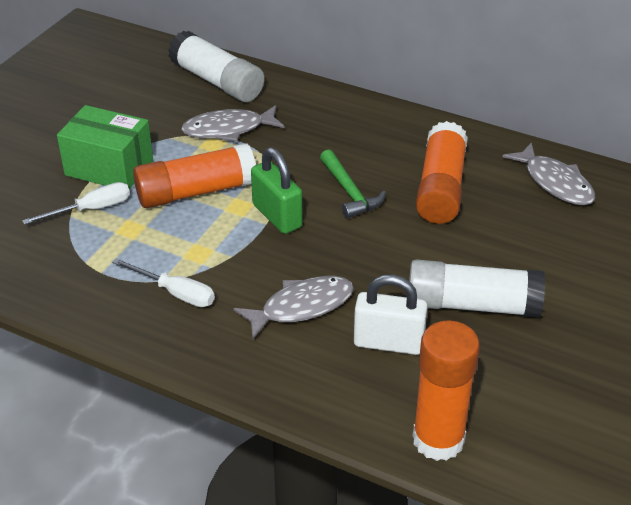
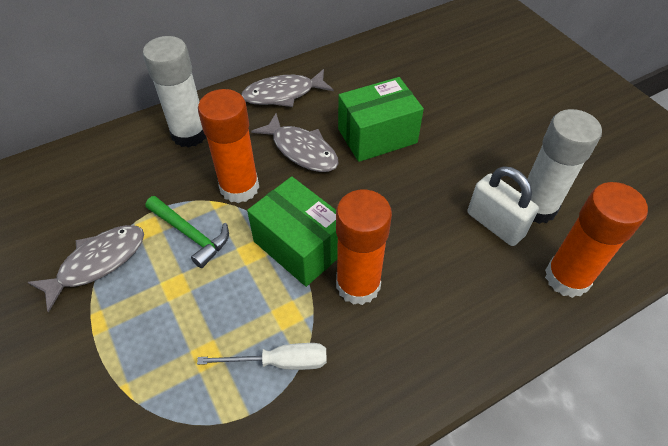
green box: 1 -> 2
green padlock: 1 -> 0
white screwdriver: 2 -> 1

